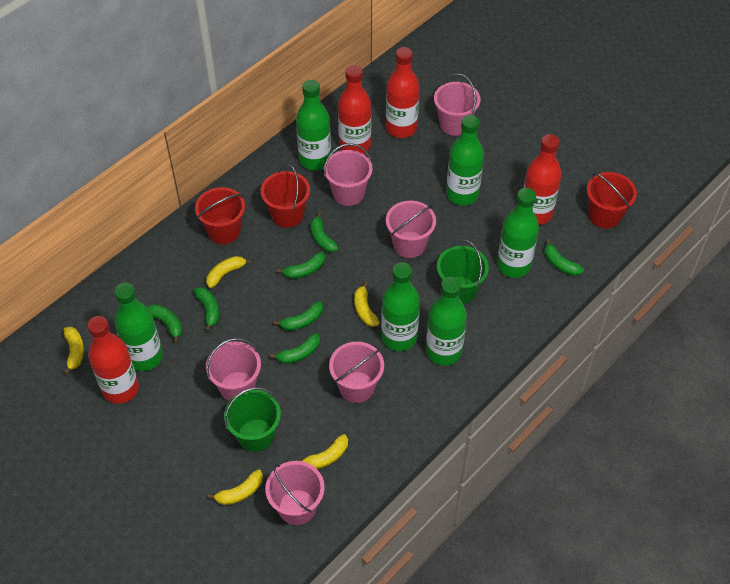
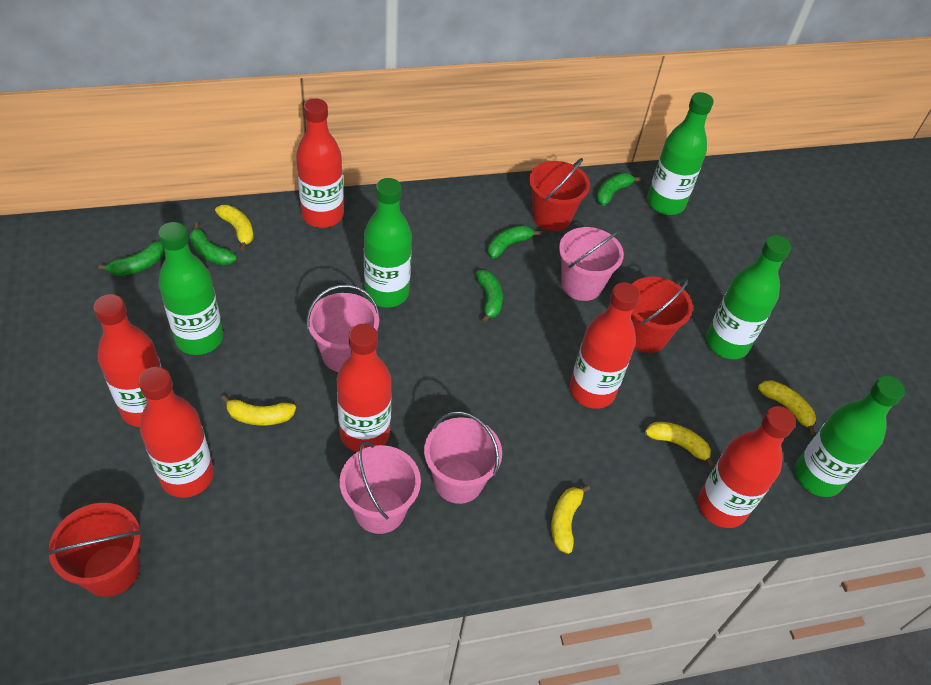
green banana: 7 -> 5
green bottle: 6 -> 5
green bucket: 2 -> 0
pink bucket: 6 -> 4
red bottle: 4 -> 6

